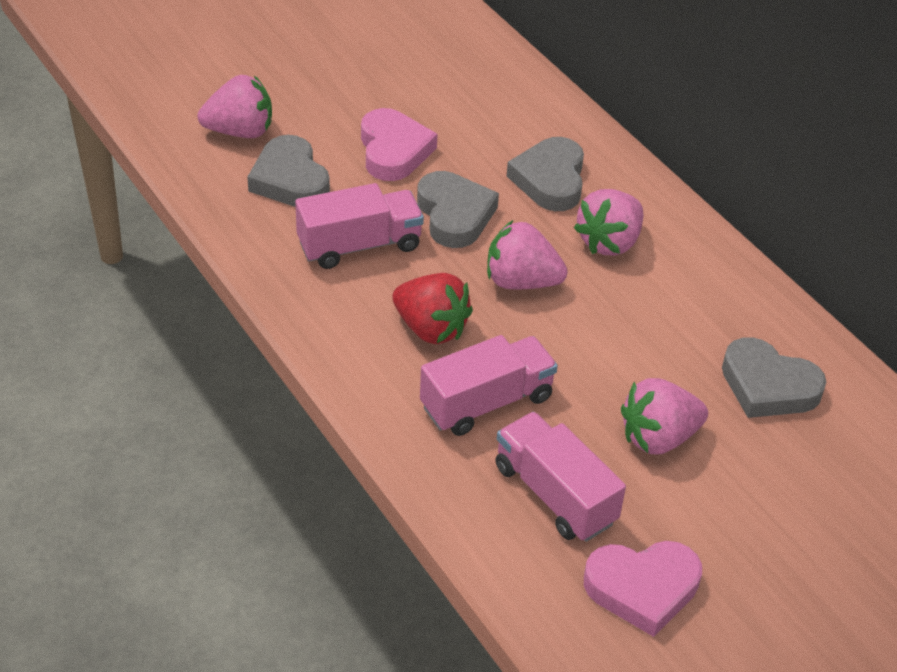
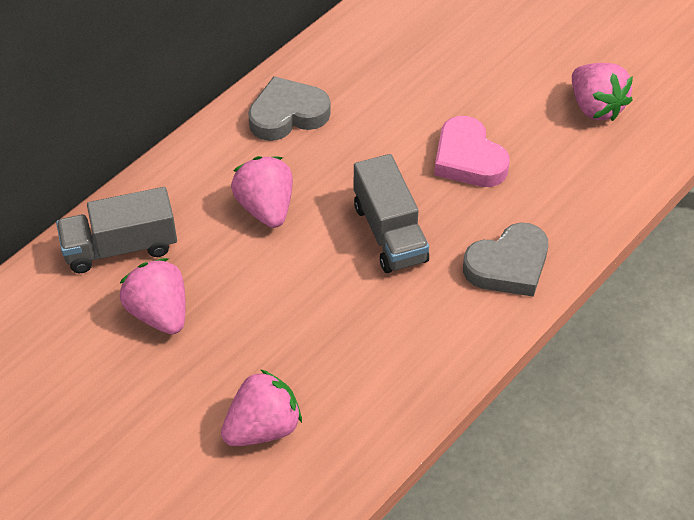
grey heart: 4 -> 2
grey truck: 0 -> 2
pink heart: 2 -> 1
pink truck: 3 -> 0
red strawberry: 1 -> 0

